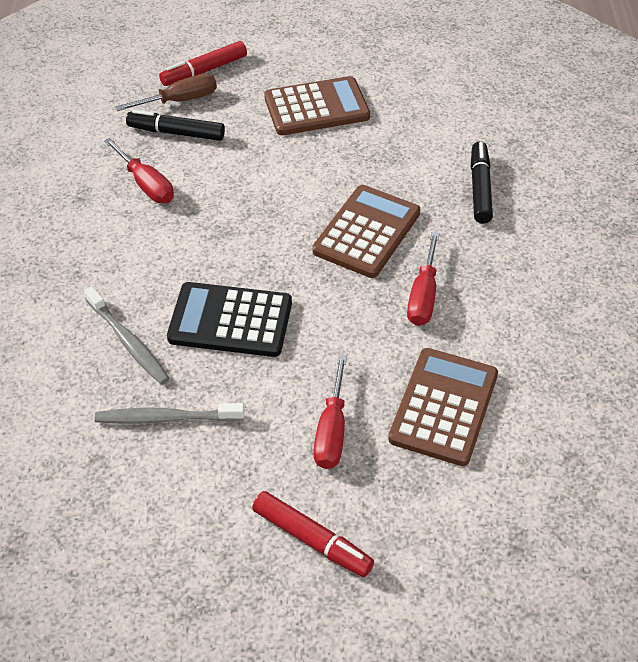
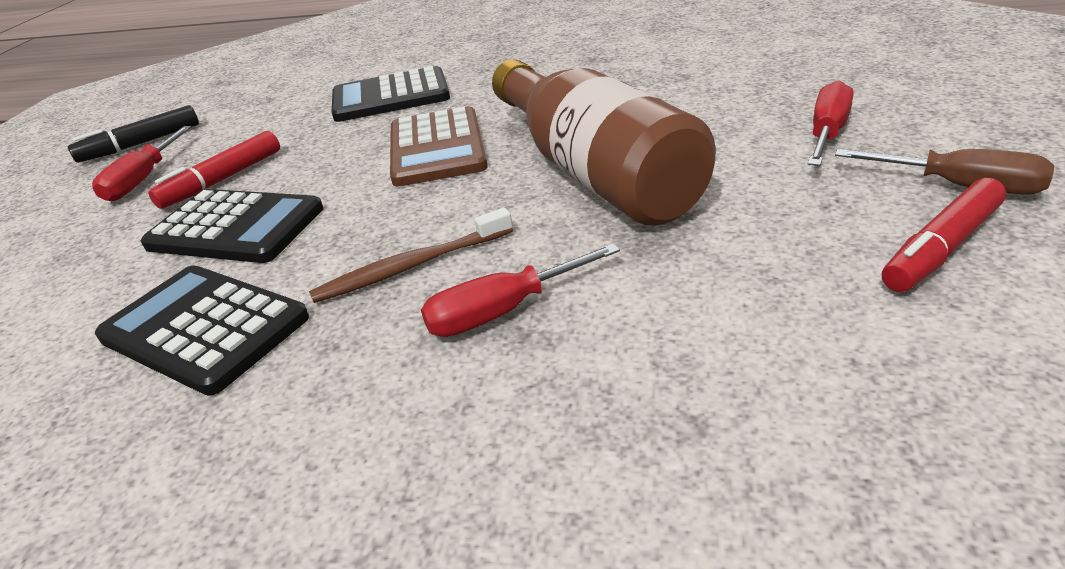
black calculator: 1 -> 3
black marker: 2 -> 1
brown bottle: 0 -> 1
brown calculator: 3 -> 1
brown toothbrush: 0 -> 1
grey toothbrush: 2 -> 0

